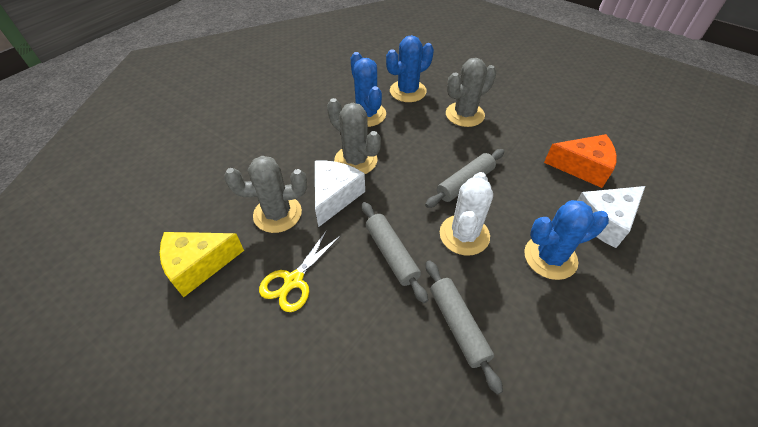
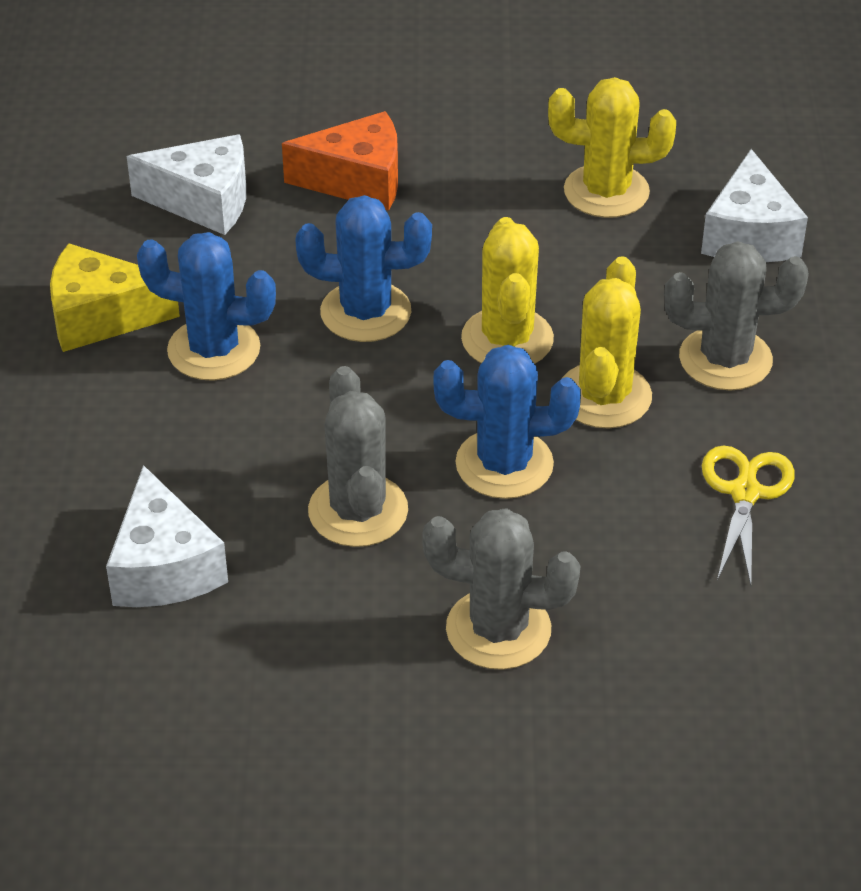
grey rolling pin: 3 -> 0
white cactus: 1 -> 0
white cheese: 2 -> 3
yellow cactus: 0 -> 3

